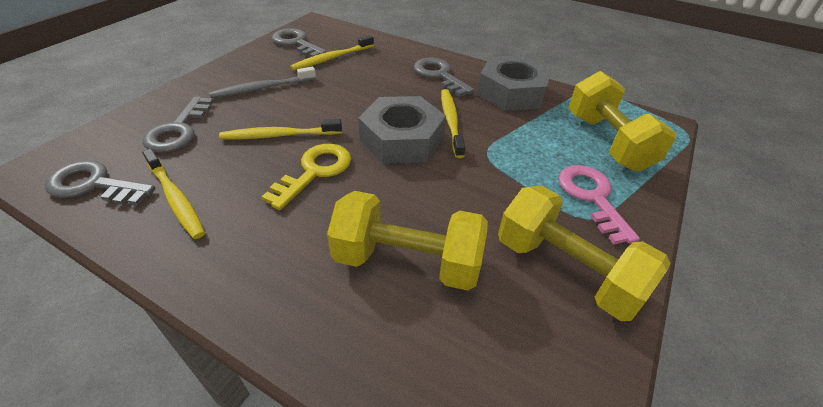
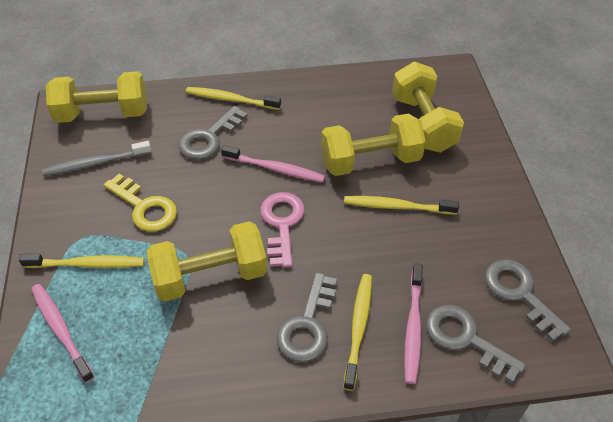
grey nut: 2 -> 0
pink toothbrush: 0 -> 3
yellow dumbbell: 3 -> 4

